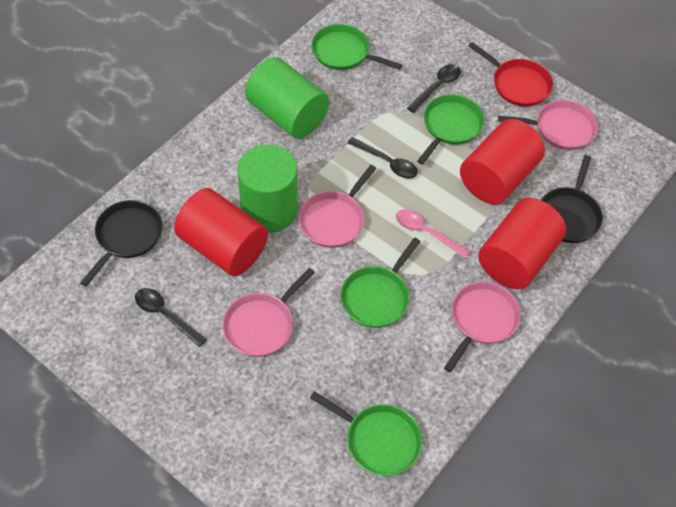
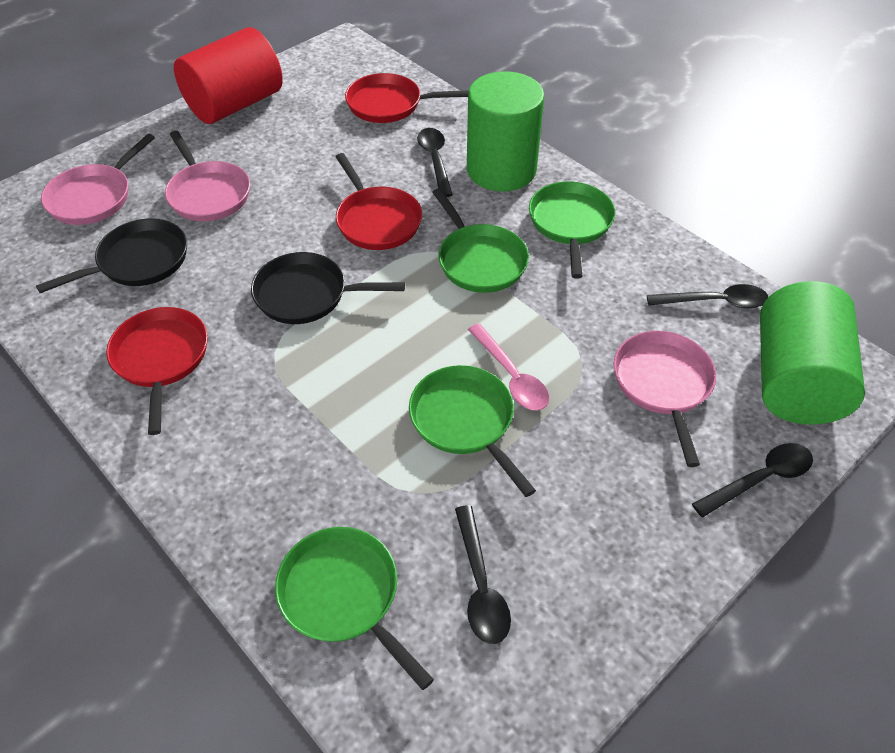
black spoon: 3 -> 4
pink pan: 4 -> 3
red cylinder: 3 -> 1
red pan: 1 -> 3

